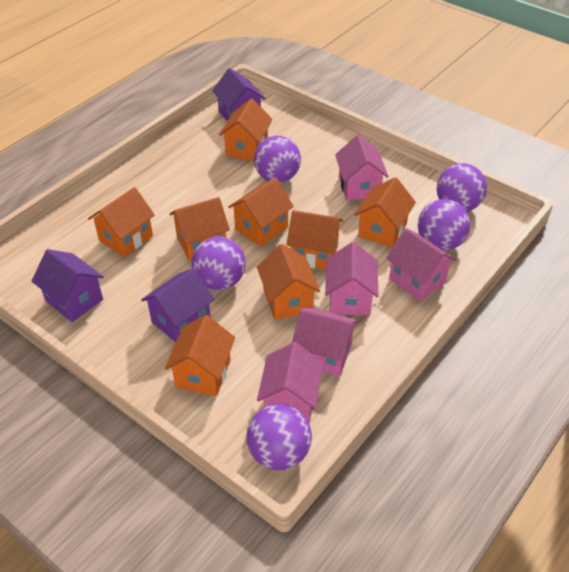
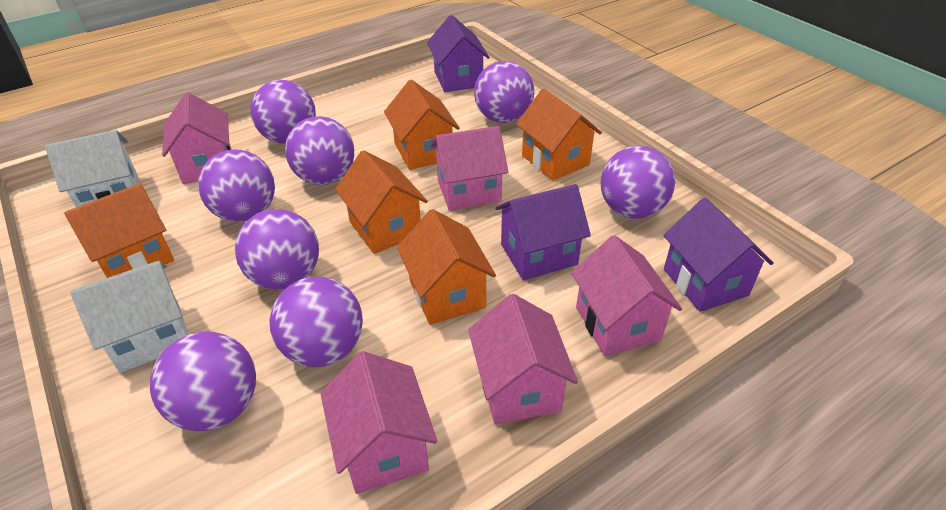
orange house: 8 -> 5
purple ball: 5 -> 8
white house: 0 -> 2

